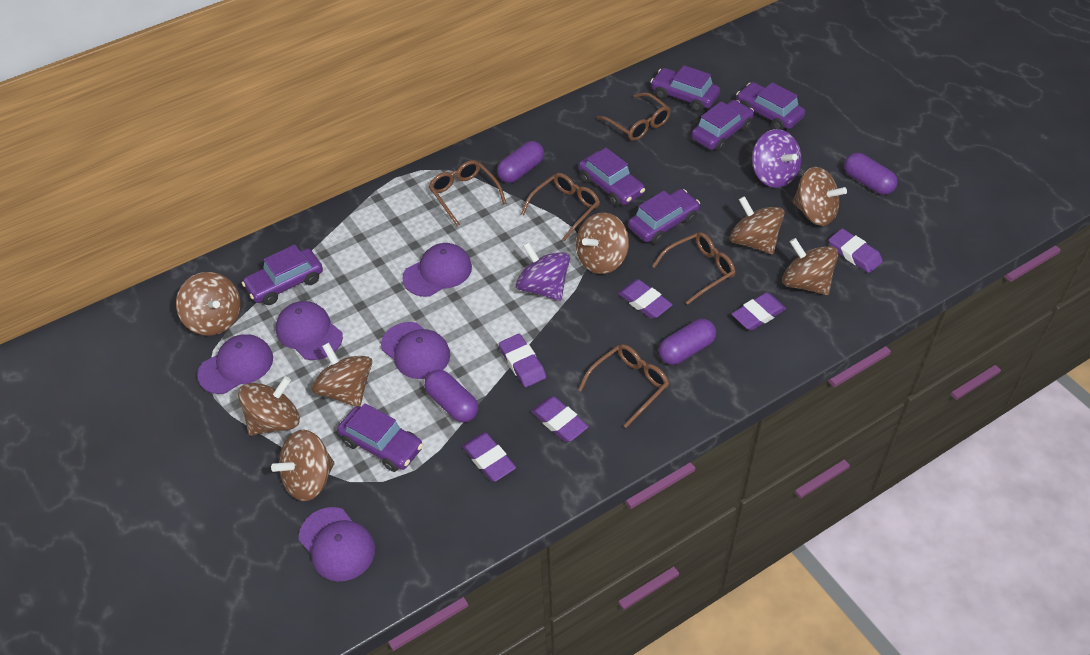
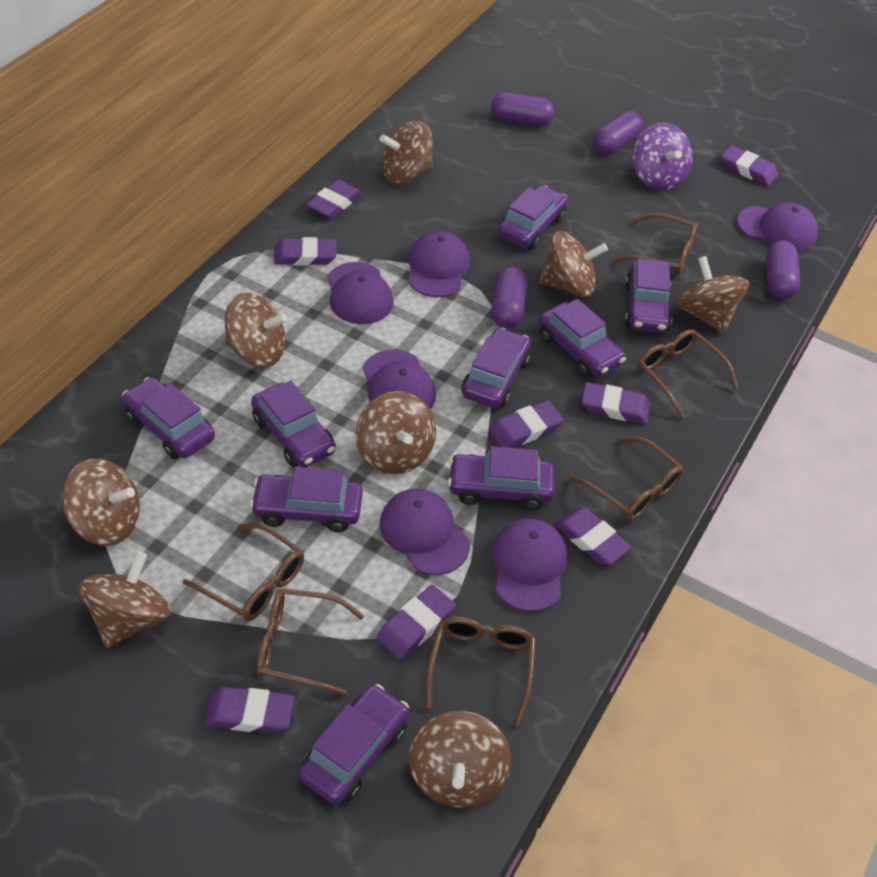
brown glasses: 5 -> 6
purple cap: 5 -> 6
purple car: 7 -> 9
purple eraser: 6 -> 8
purple spinning top: 2 -> 1

